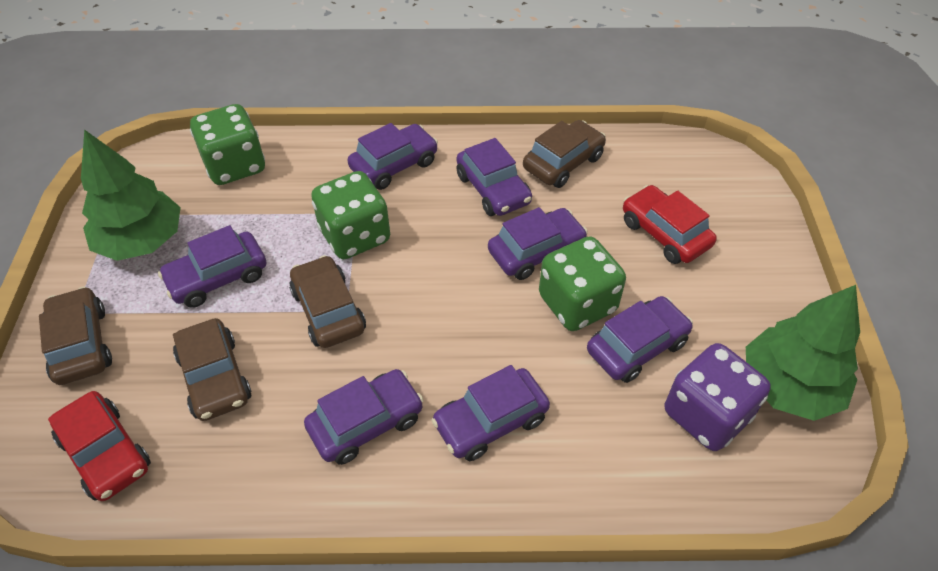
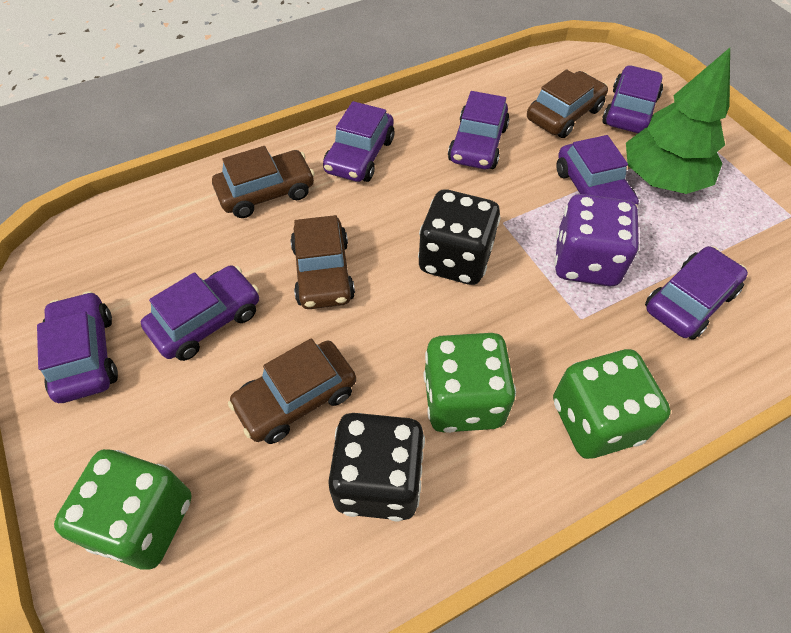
black dice: 0 -> 2
green tree: 2 -> 1
red car: 2 -> 0

